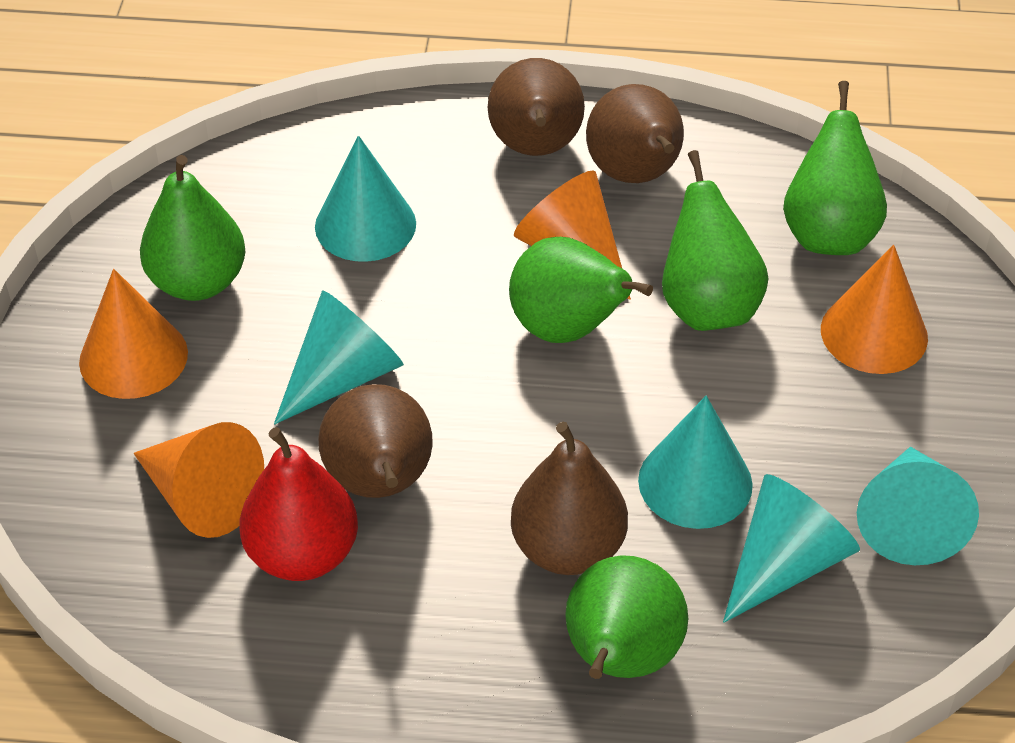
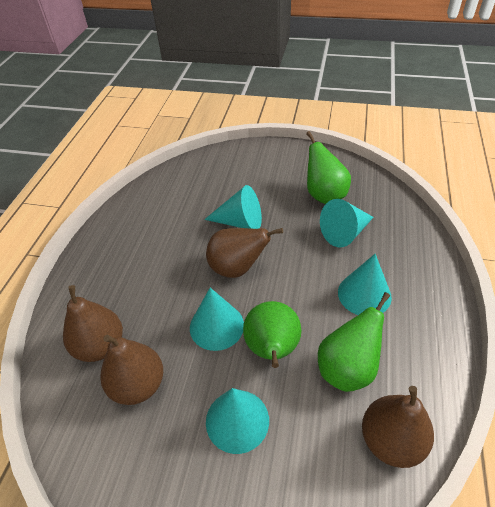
green pear: 5 -> 3
orange cone: 4 -> 0
red pear: 1 -> 0

